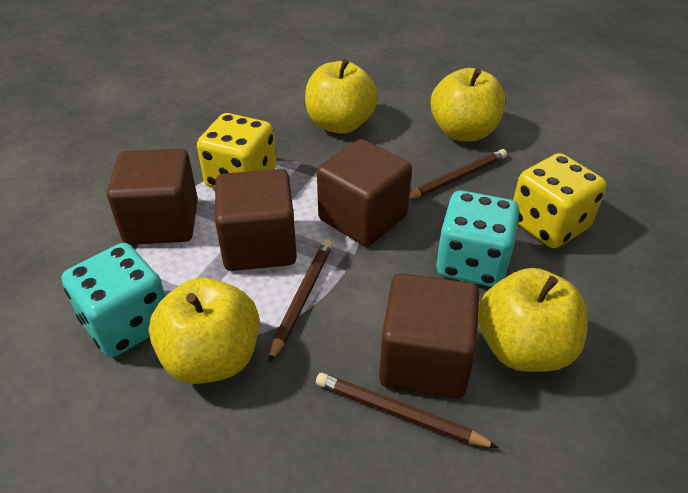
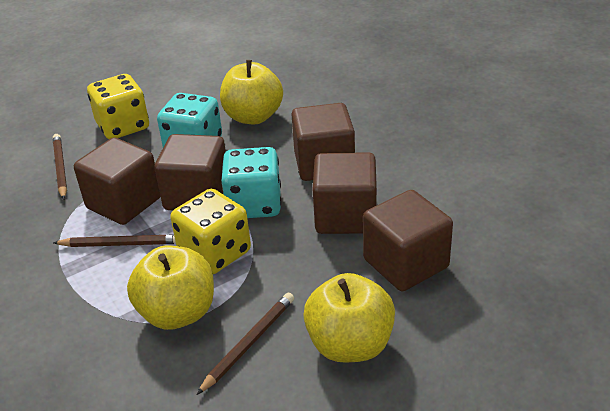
brown cube: 4 -> 5
yellow apple: 4 -> 3

